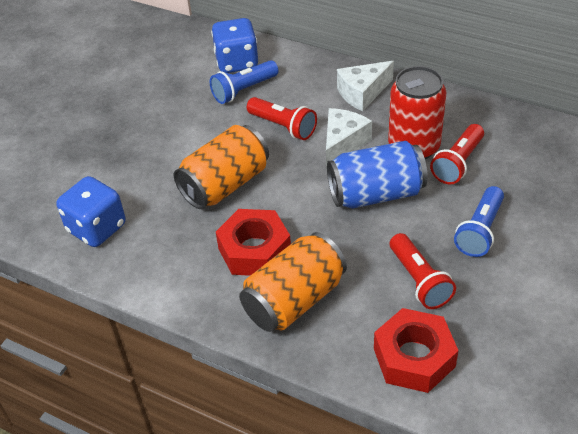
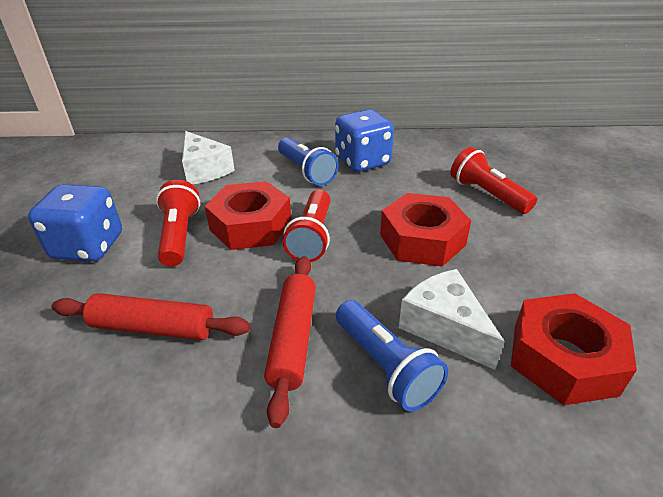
blue can: 1 -> 0
orange can: 2 -> 0
red can: 1 -> 0
red nut: 2 -> 3
red rolling pin: 0 -> 2

